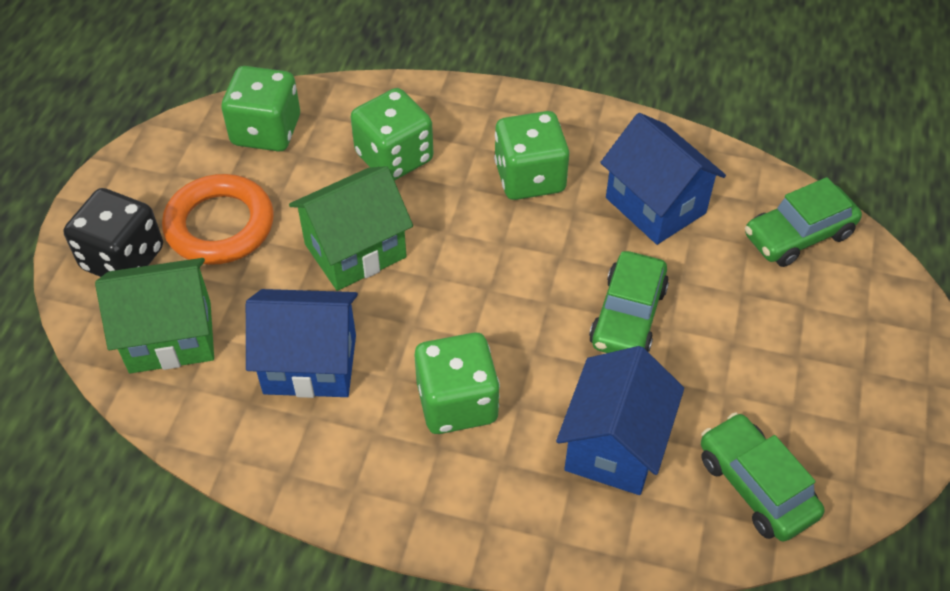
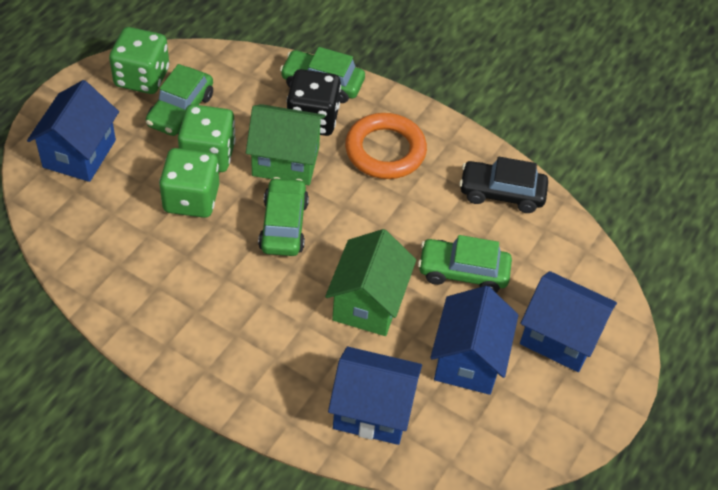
black car: 0 -> 1
blue house: 3 -> 4
green car: 3 -> 4
green dice: 4 -> 3

